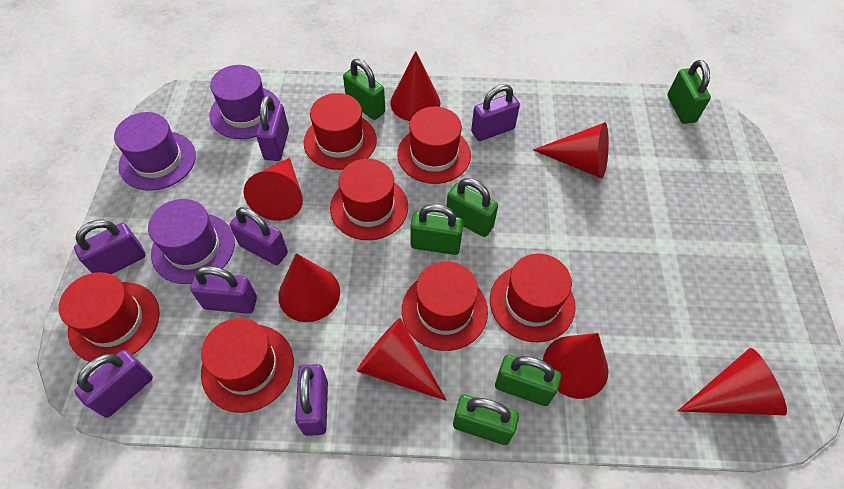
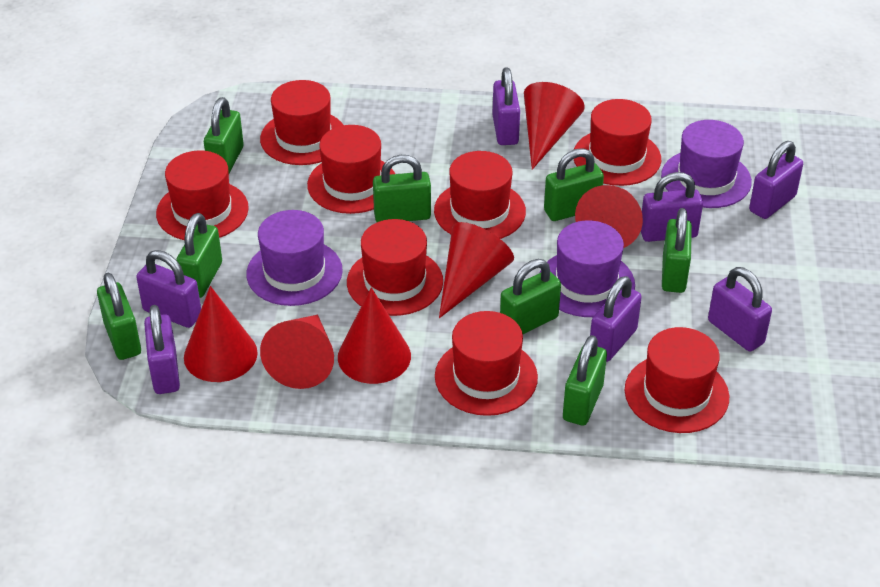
green padlock: 6 -> 8
red cone: 7 -> 6
red hat: 7 -> 8

